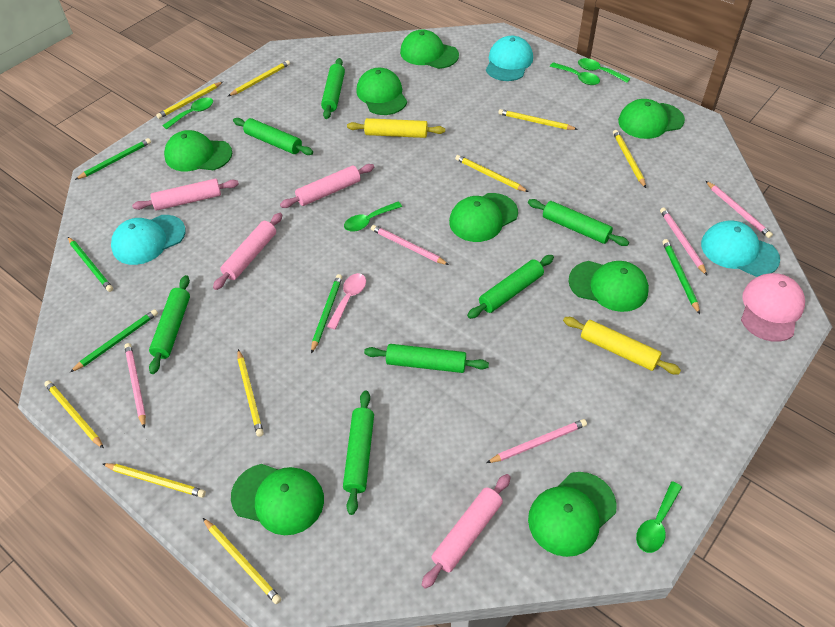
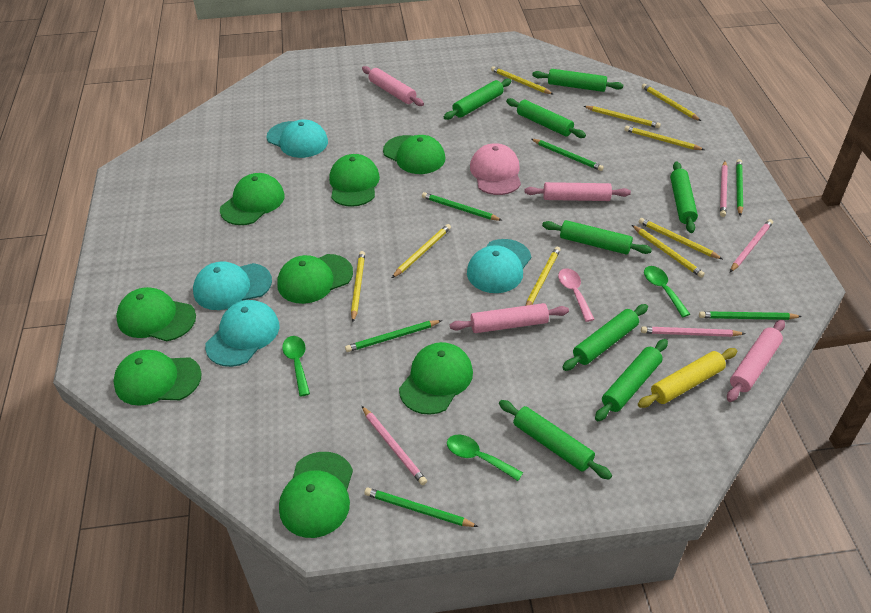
green pencil: 5 -> 6
green rolling pin: 7 -> 8
green spoon: 5 -> 3
pink pencil: 5 -> 4
turquoise cap: 3 -> 4
yellow rolling pin: 2 -> 1

